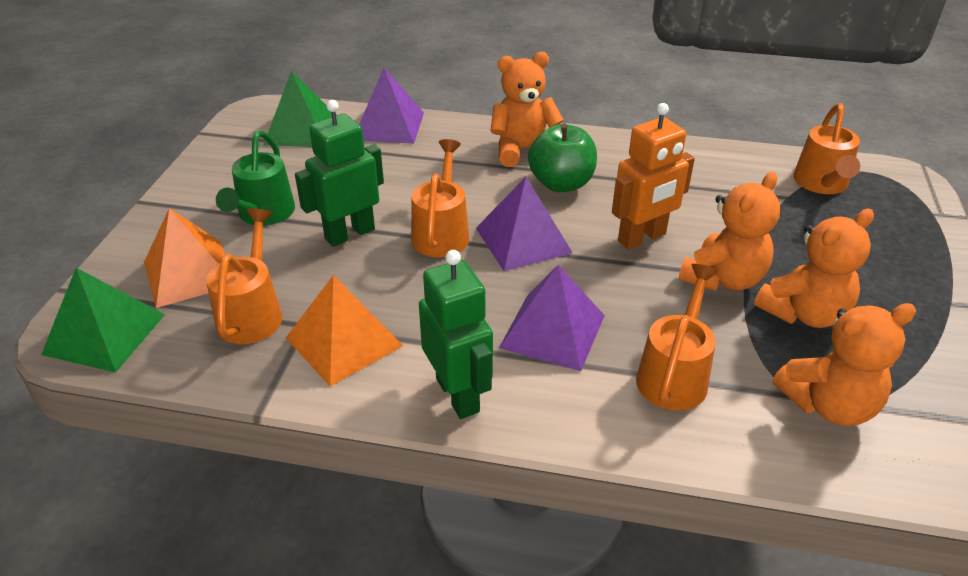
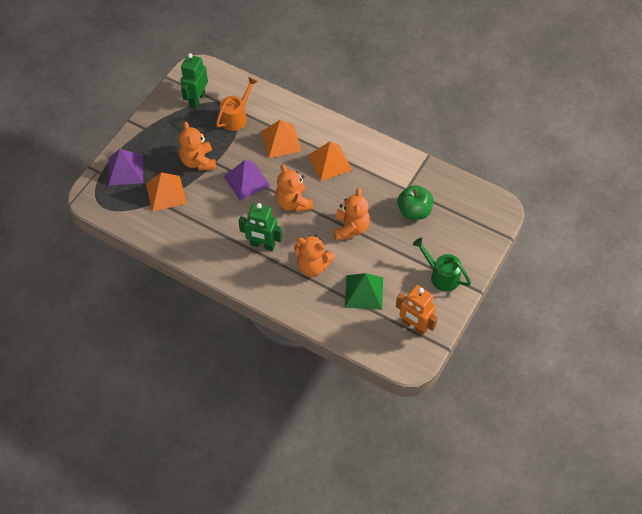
green pyramid: 2 -> 1
orange pyramid: 2 -> 3
orange watering can: 4 -> 1
purple pyramid: 3 -> 2

